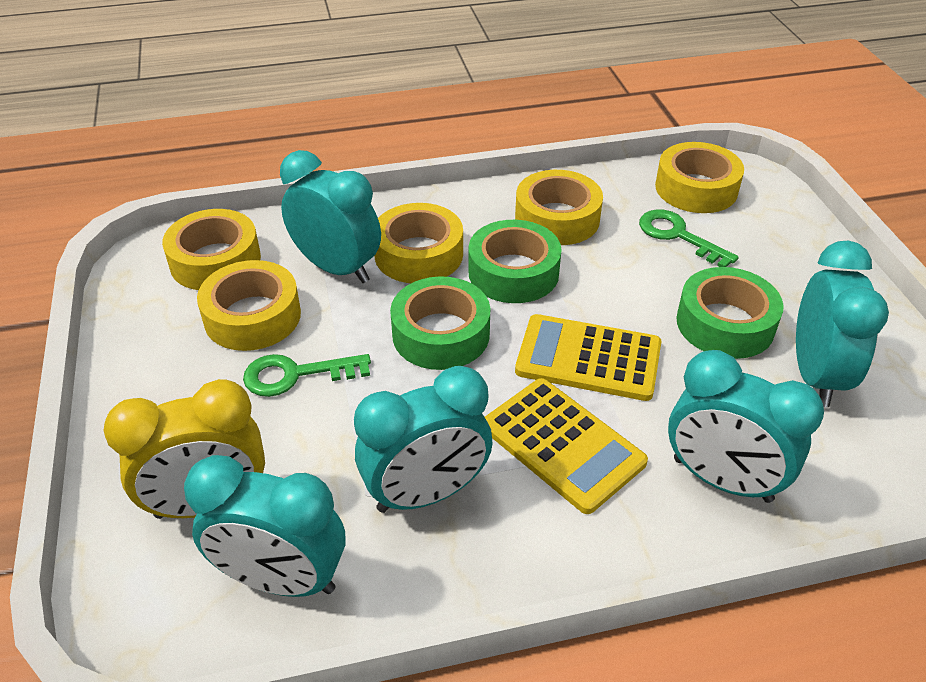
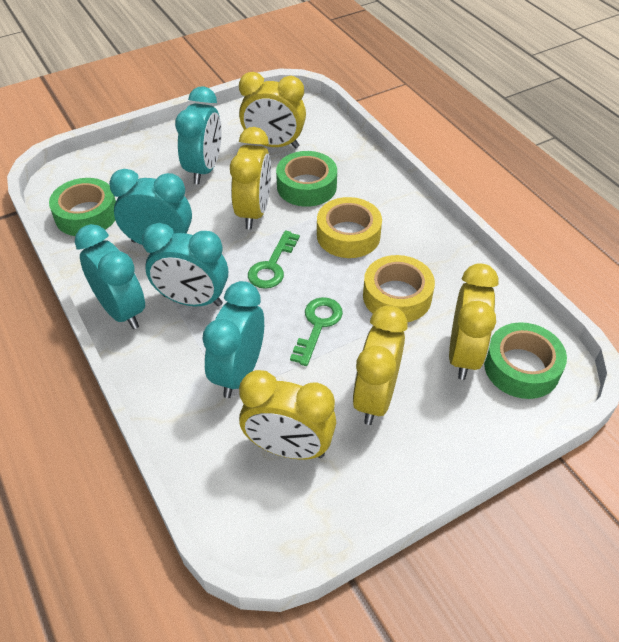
yellow calculator: 2 -> 0
yellow clock: 1 -> 5
yellow tape: 5 -> 2

